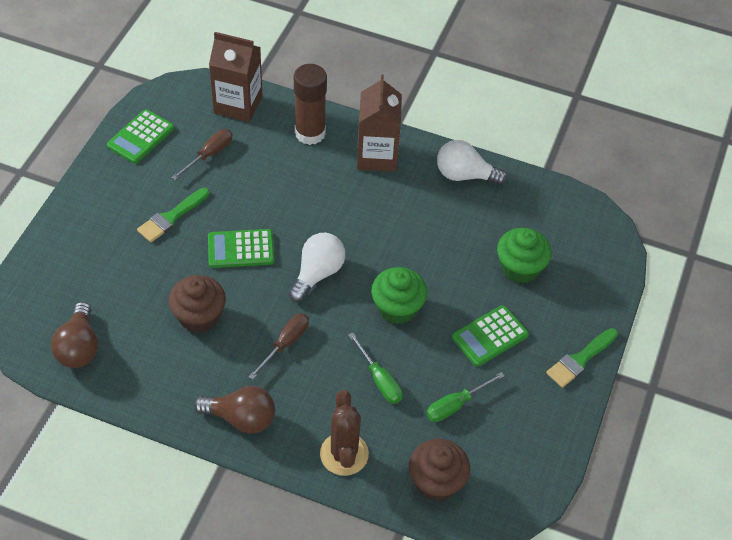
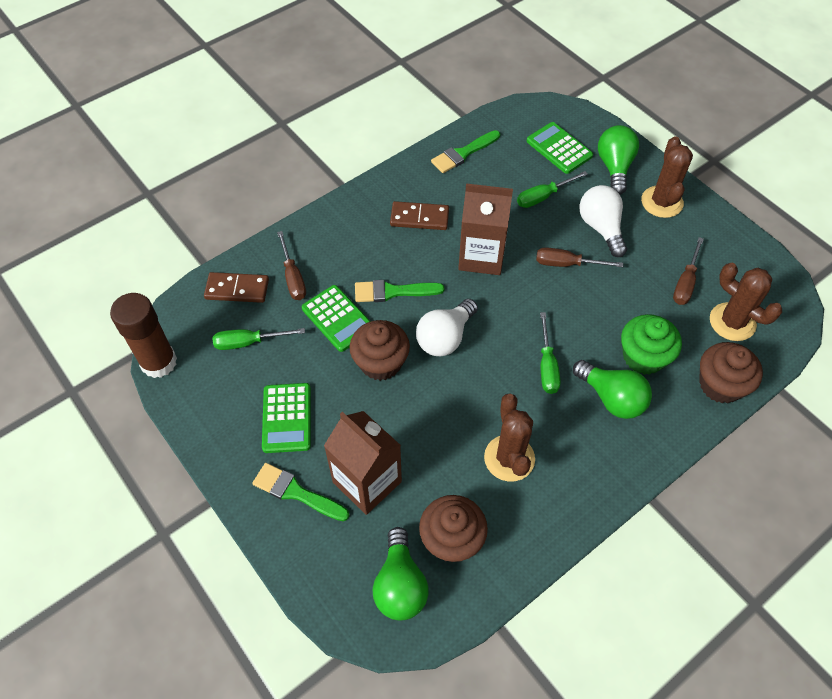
brown cactus: 1 -> 3
brown cupcake: 2 -> 3
brown domino: 0 -> 2
brown light bulb: 2 -> 0
brown screwdriver: 2 -> 3
green brush: 2 -> 3
green cupcake: 2 -> 1
green light bulb: 0 -> 3
green screwdriver: 2 -> 3

